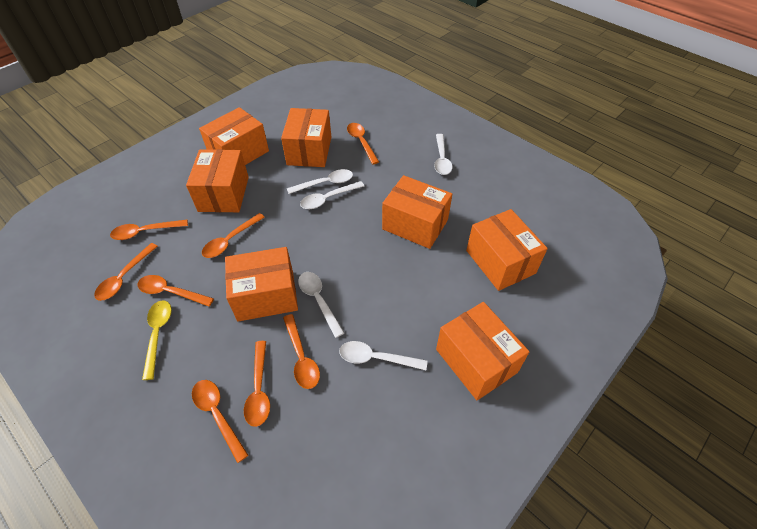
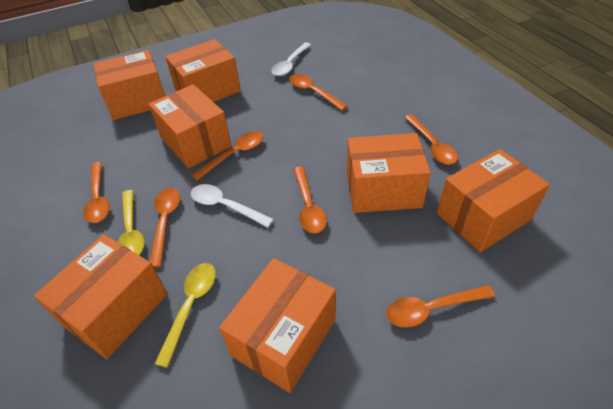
orange spoon: 8 -> 7
white spoon: 5 -> 2
yellow spoon: 1 -> 2

